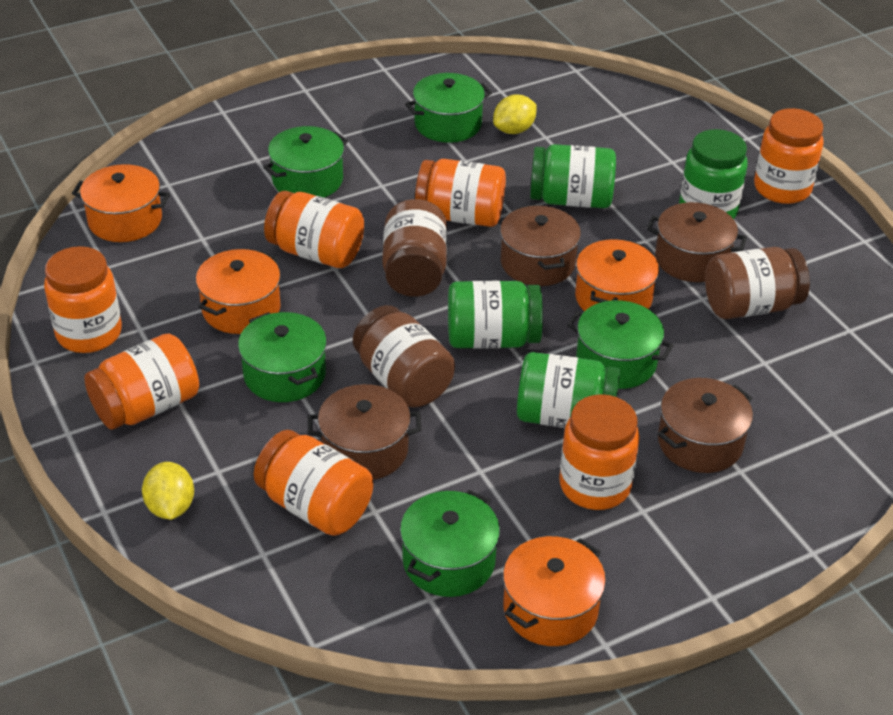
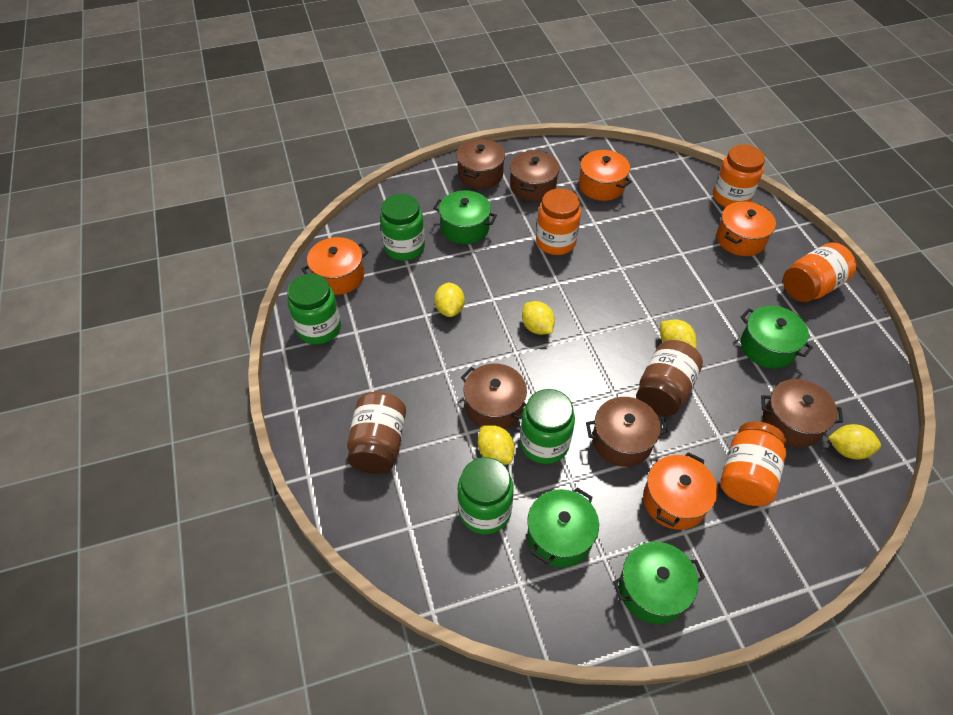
brown jar: 3 -> 2
brown pot: 4 -> 5
green pot: 5 -> 4
orange jar: 7 -> 4
yellow lemon: 2 -> 5

